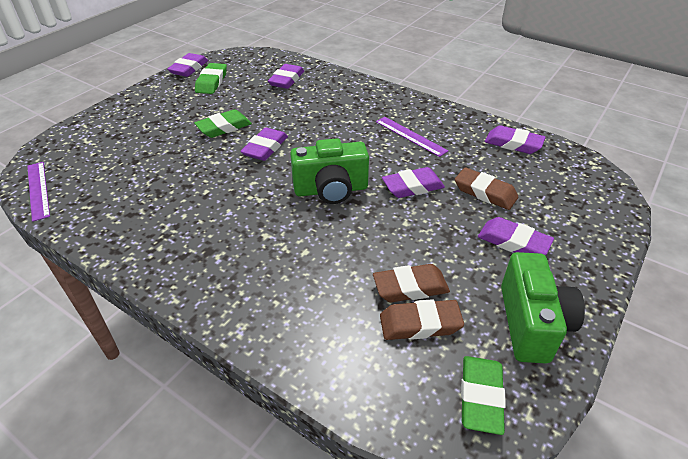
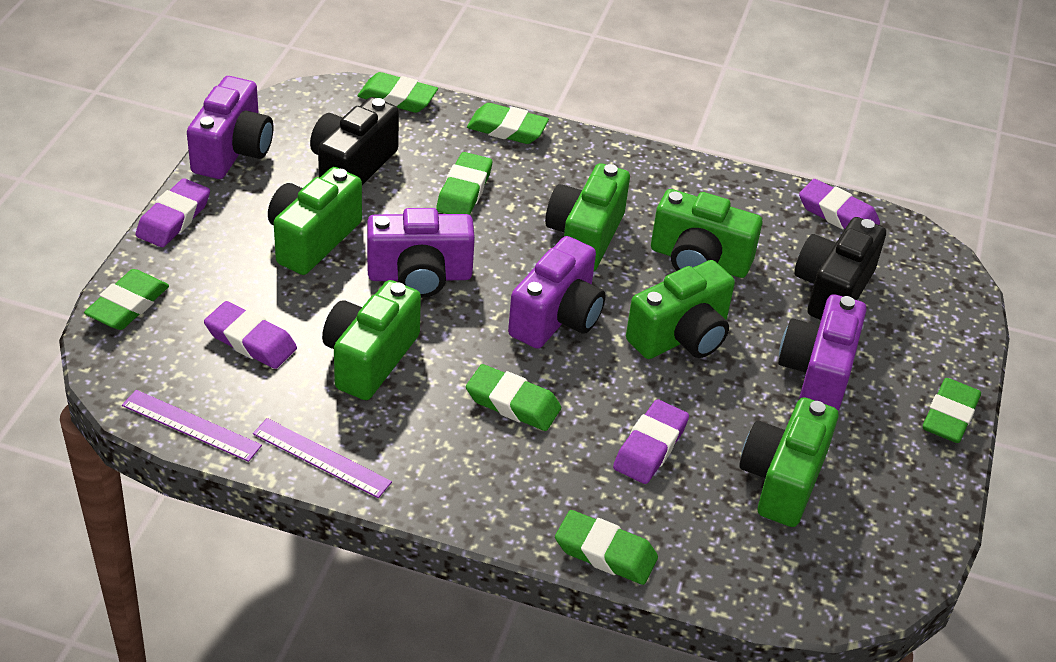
black camera: 0 -> 2
brown eraser: 3 -> 0
green camera: 2 -> 6
green eraser: 3 -> 7
purple camera: 0 -> 4
purple eraser: 6 -> 4

